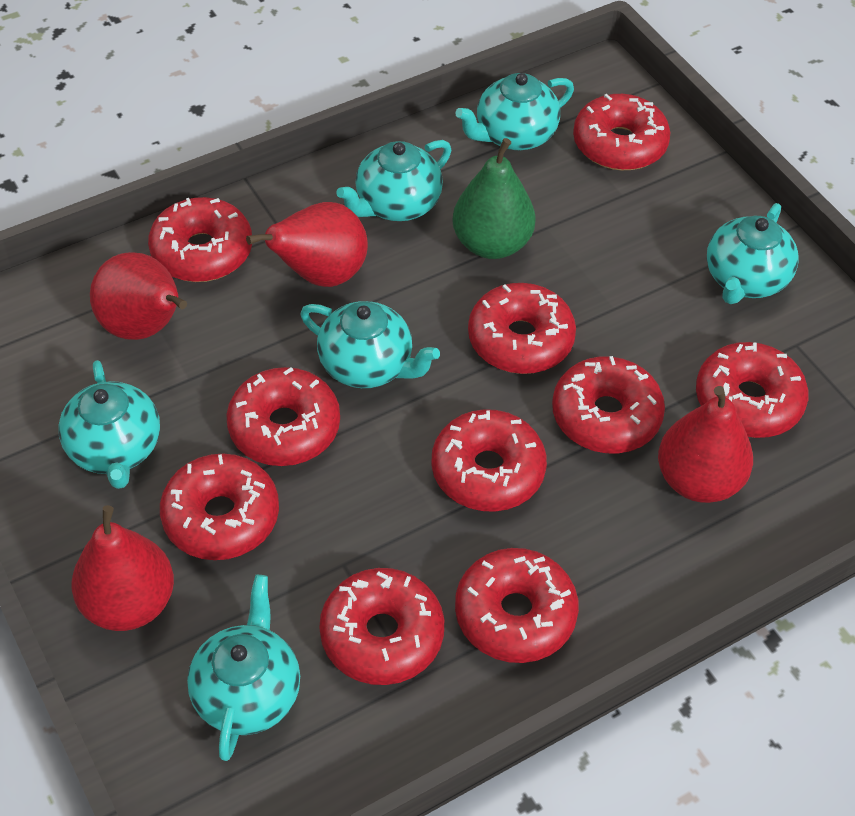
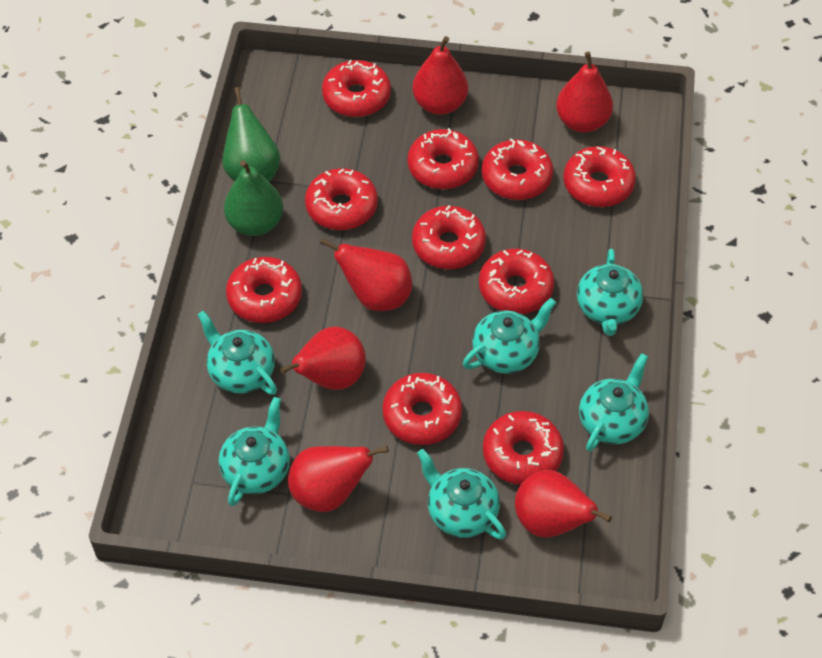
green pear: 1 -> 2
red pear: 4 -> 6

